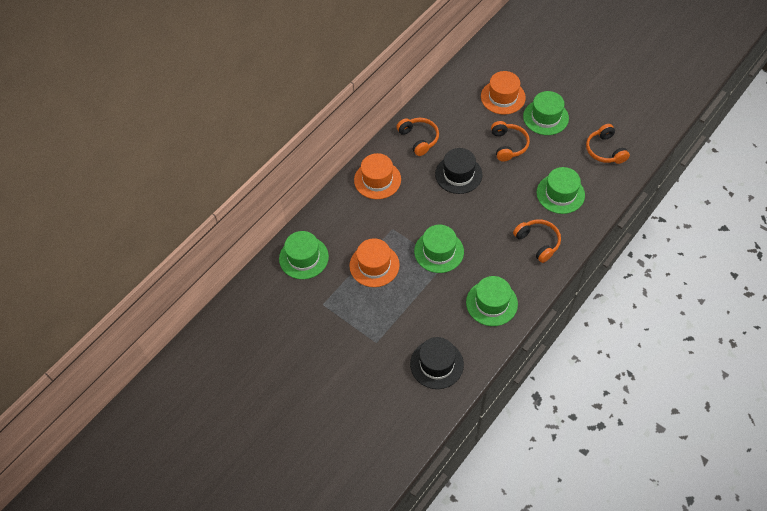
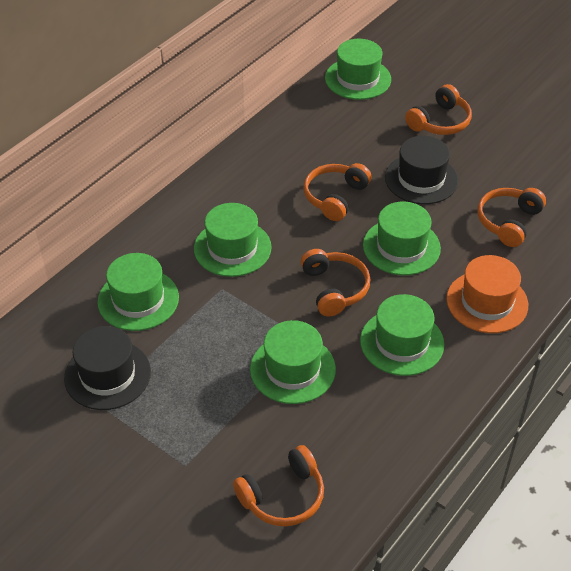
green hat: 5 -> 6
orange hat: 3 -> 1
orange headphones: 4 -> 5

